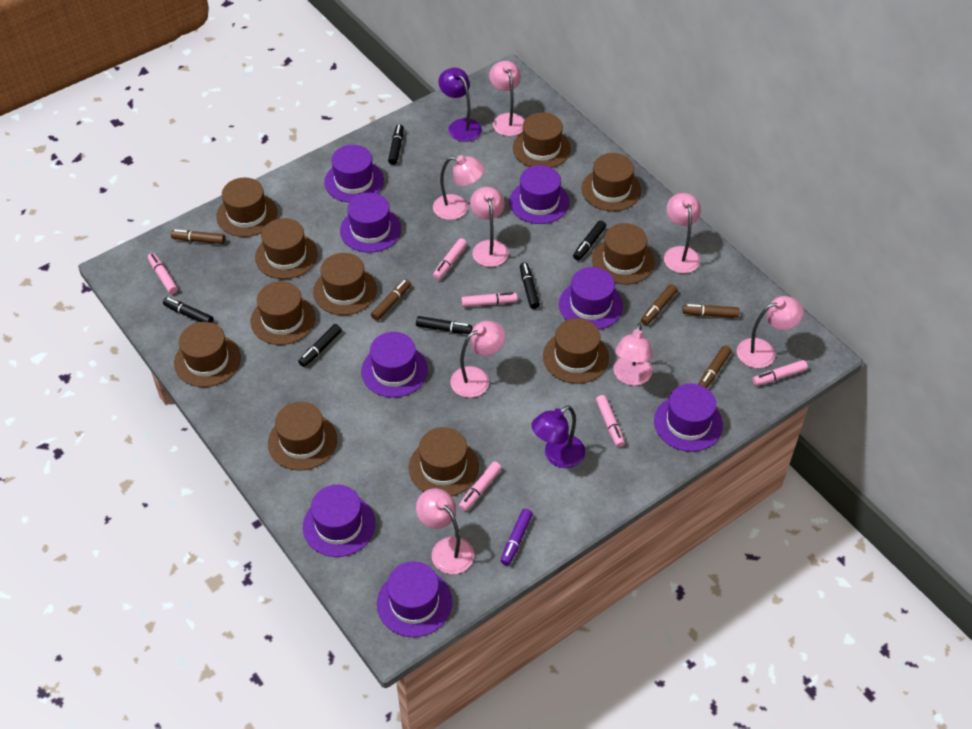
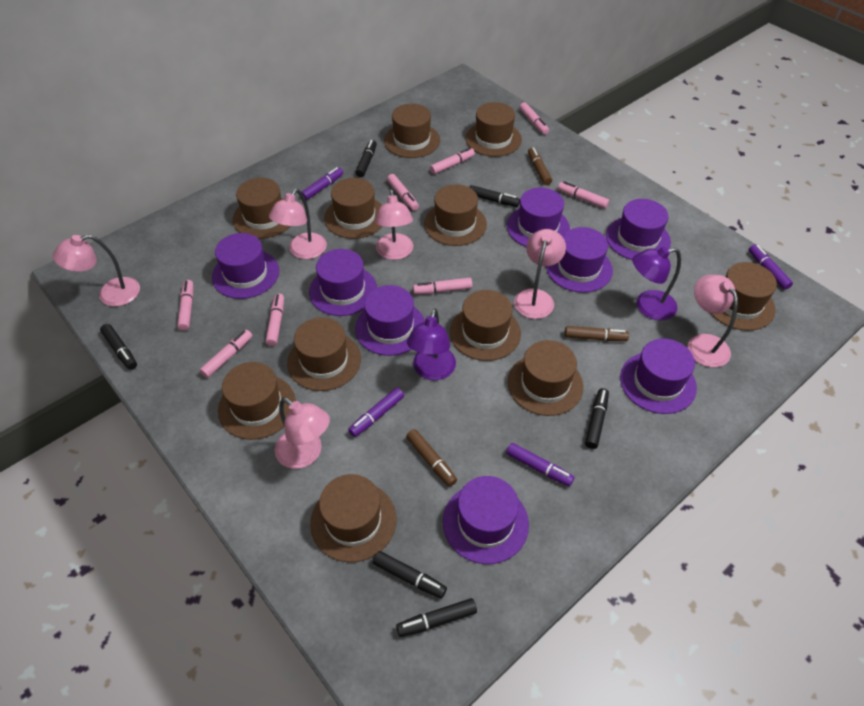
brown marker: 5 -> 3
pink lamp: 8 -> 6
pink marker: 6 -> 8
purple marker: 1 -> 4

